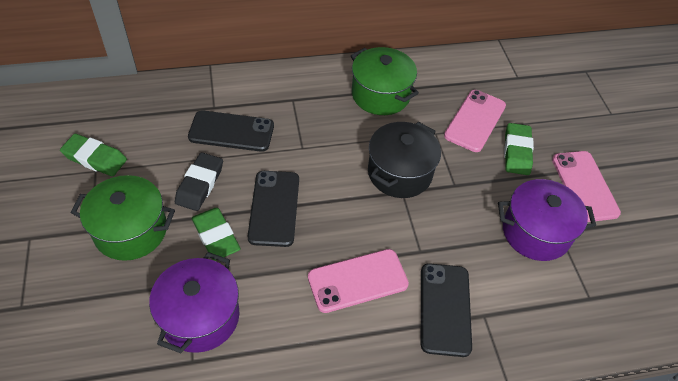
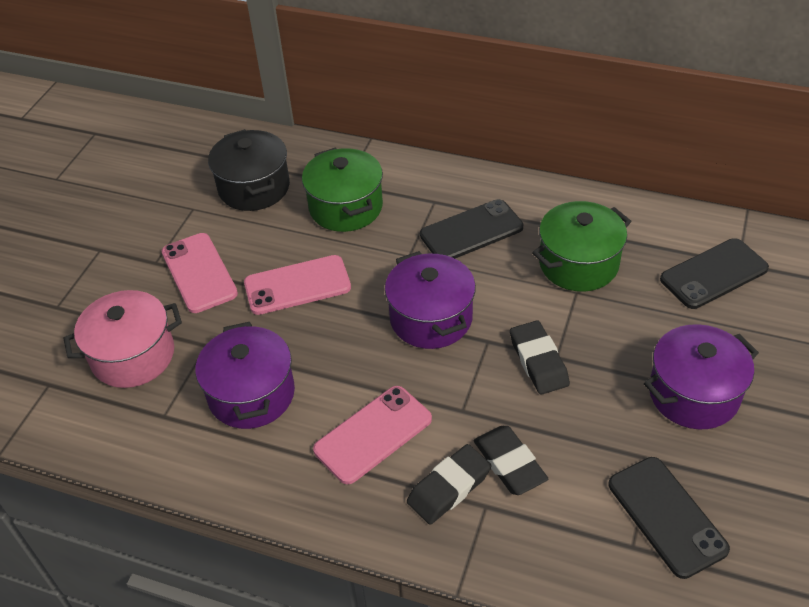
black eraser: 1 -> 3
green eraser: 3 -> 0
pink pot: 0 -> 1
purple pot: 2 -> 3

